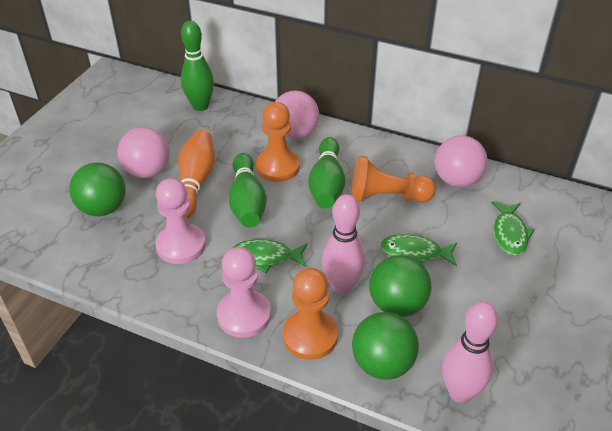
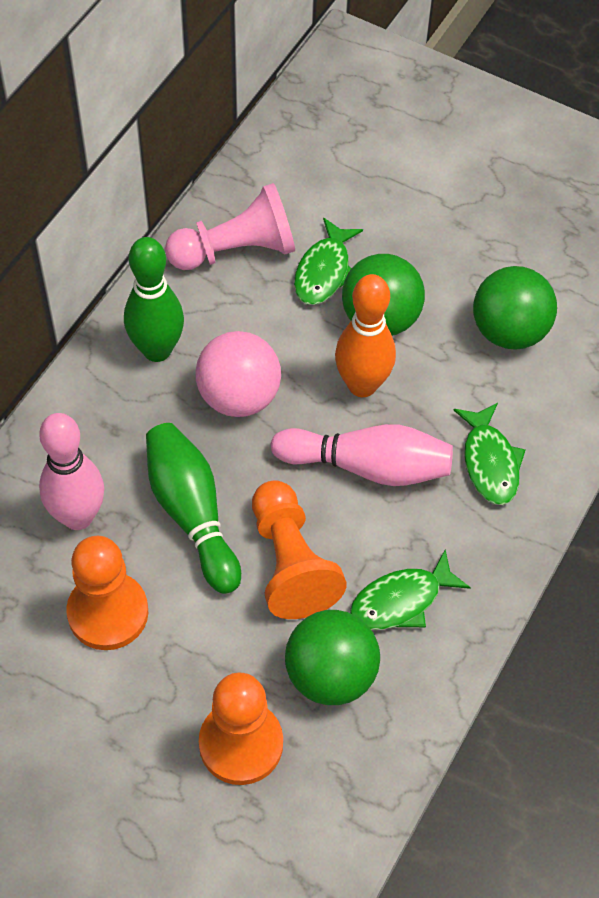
green bowling pin: 3 -> 2
pink ball: 3 -> 1
pink pawn: 2 -> 1

